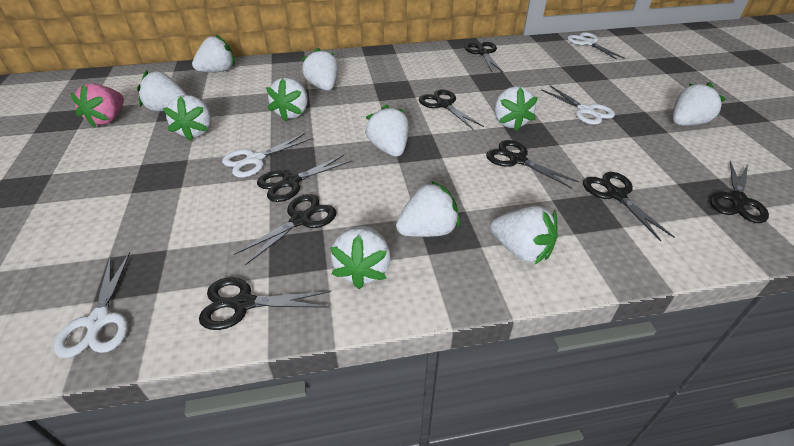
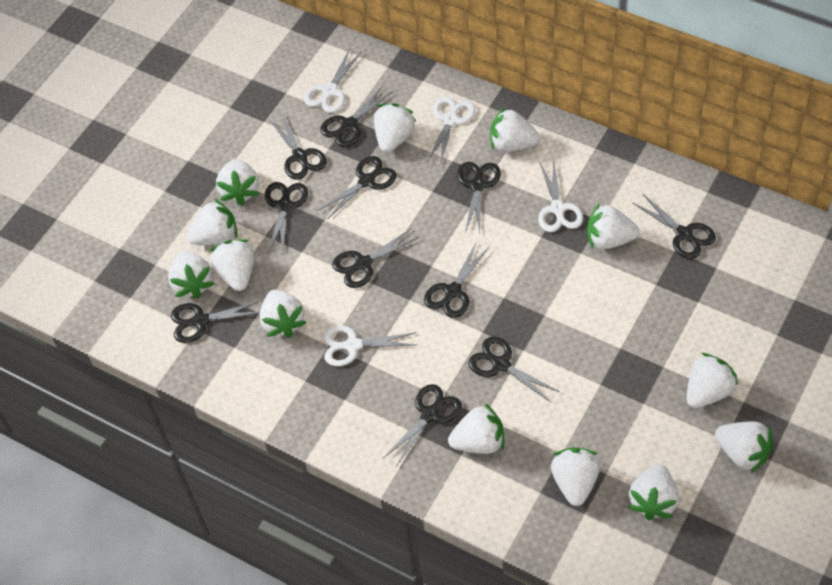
black scissors: 8 -> 11
pink strawberry: 1 -> 0
white strawberry: 11 -> 13

